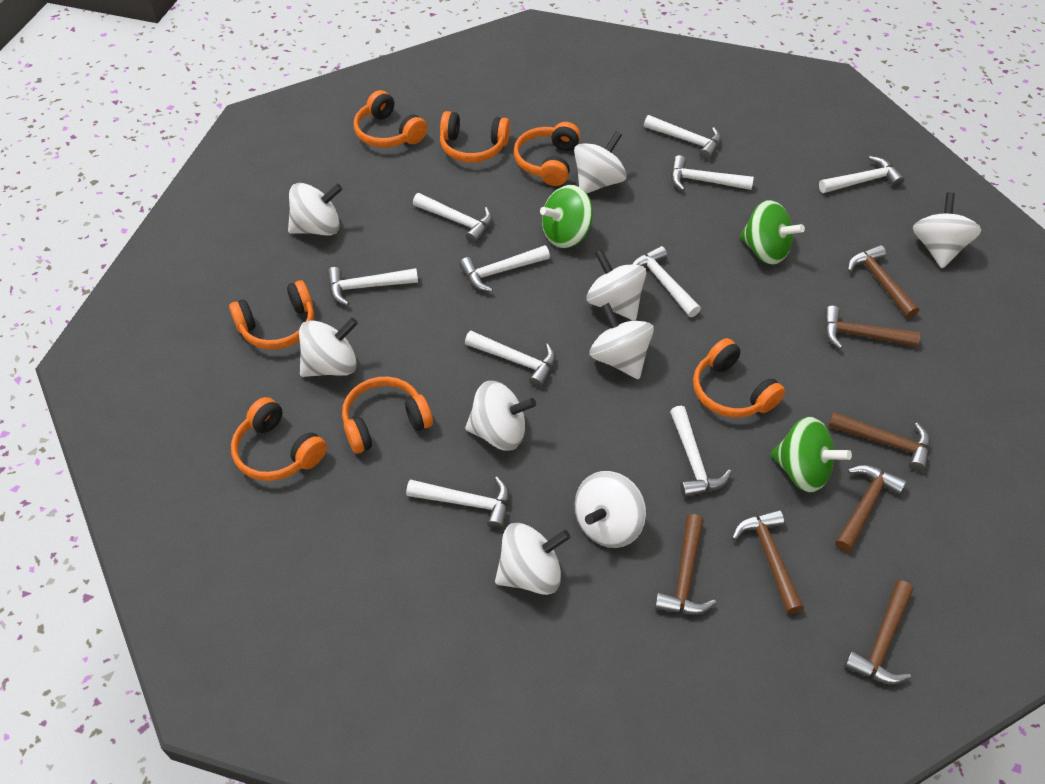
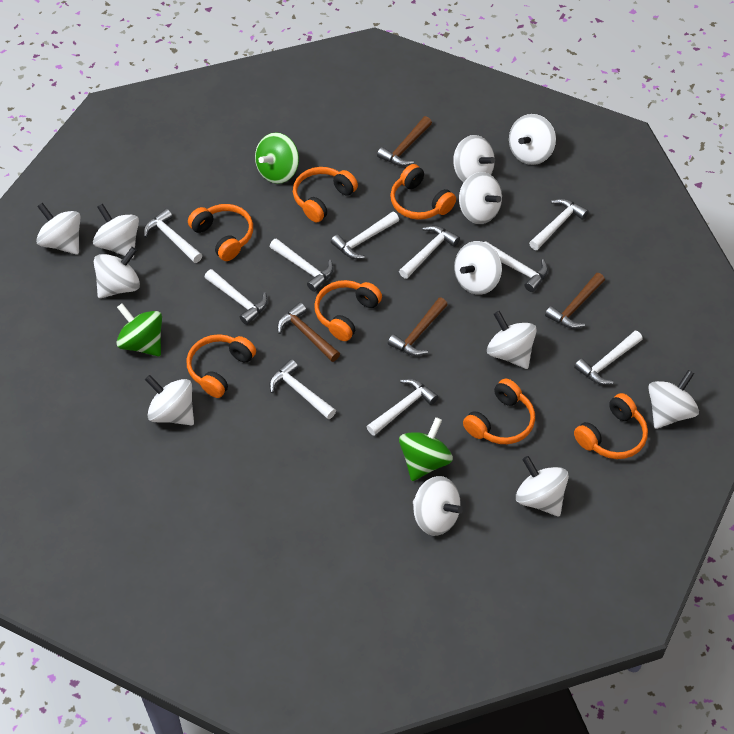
brown hammer: 7 -> 4
white spinning top: 9 -> 12

